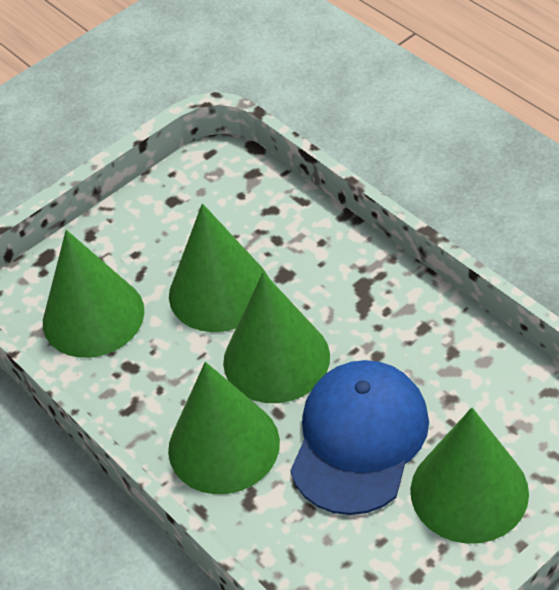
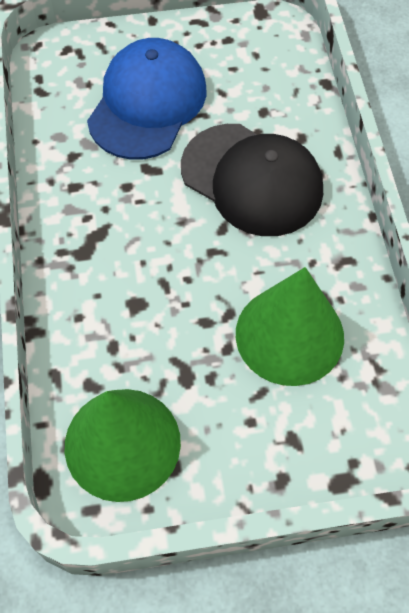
black cap: 0 -> 1
green cone: 5 -> 2

